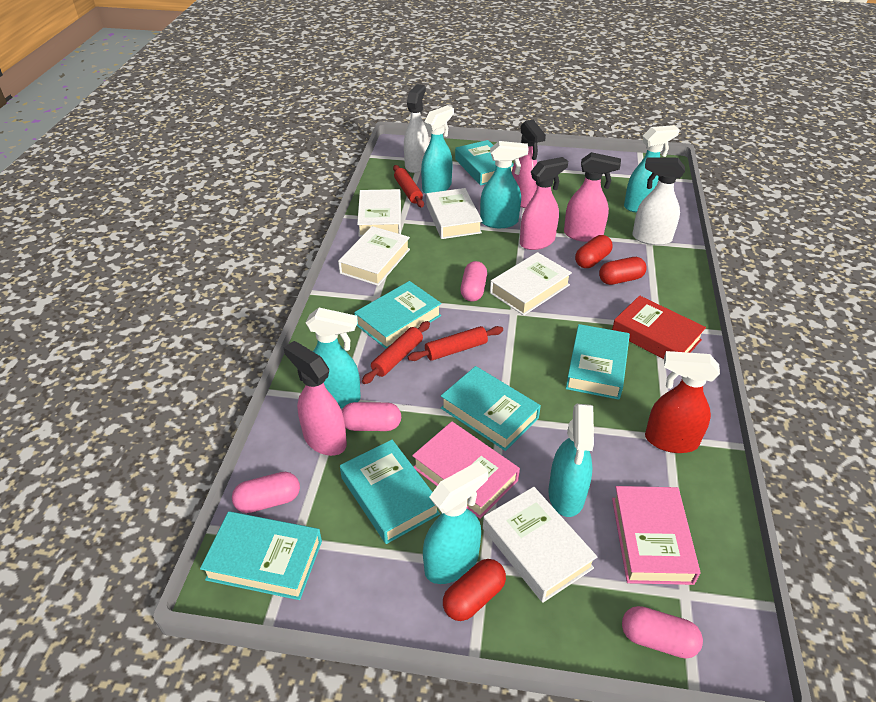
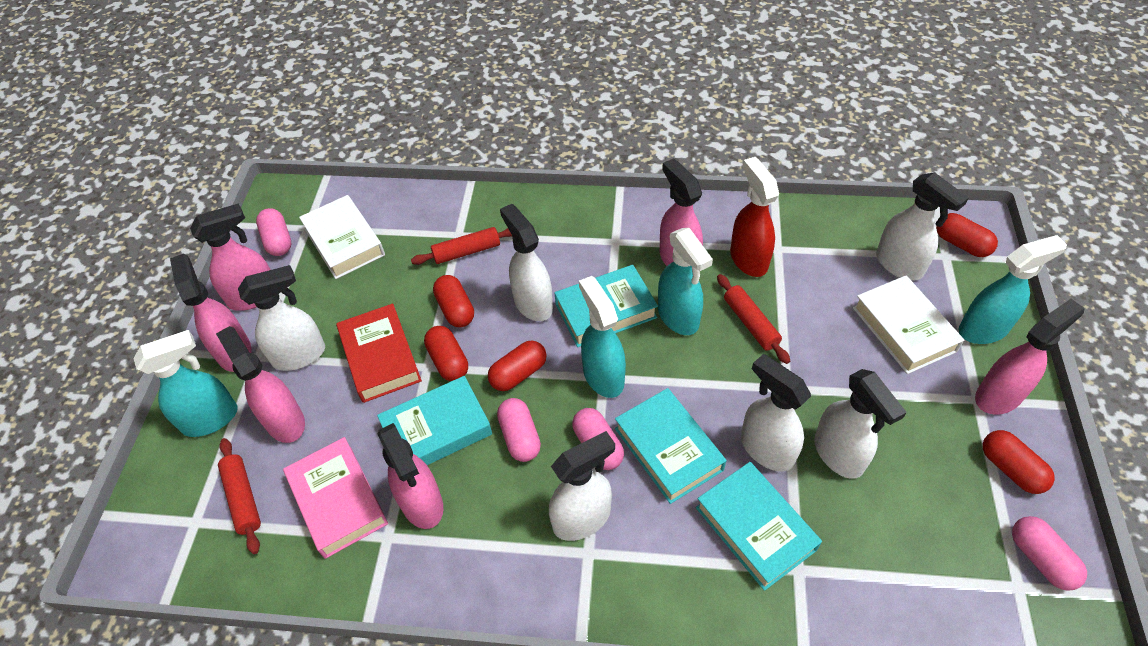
pink book: 2 -> 1
pink spray bottle: 4 -> 6
red capsule: 3 -> 5
turquoise book: 6 -> 4
turquoise spray bottle: 6 -> 4
white book: 5 -> 2
white spray bottle: 2 -> 6

